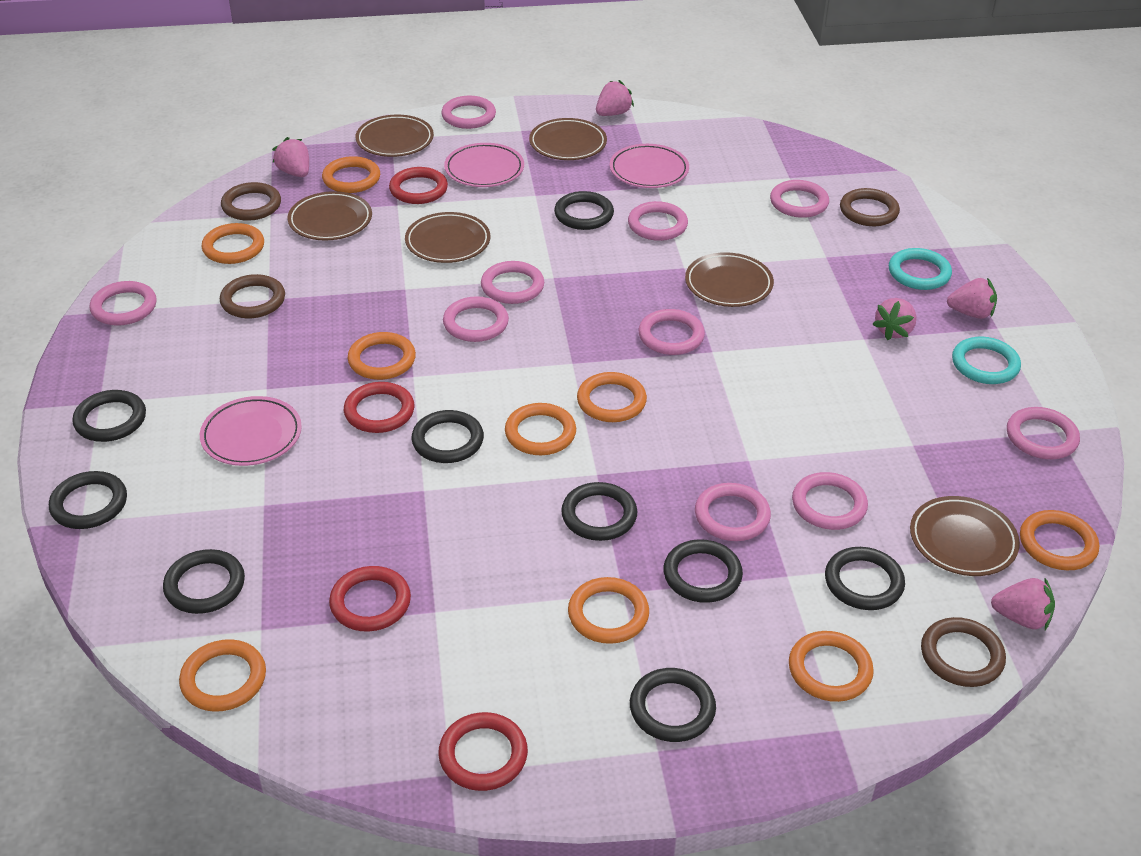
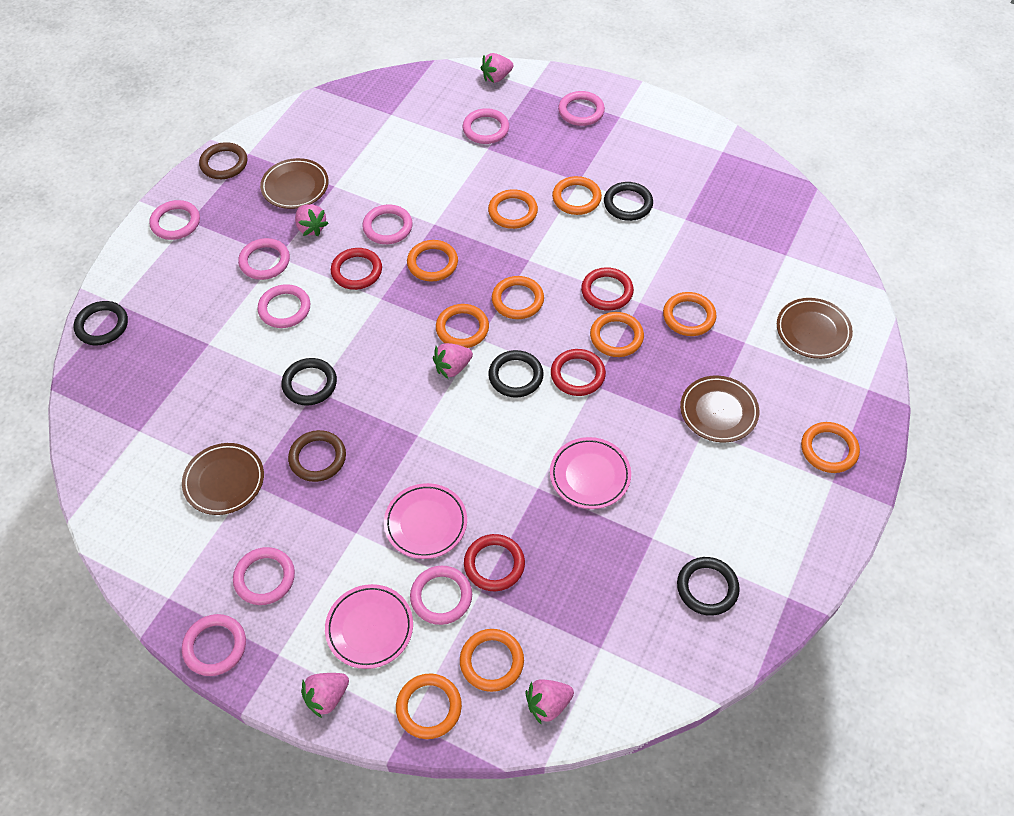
black ring: 9 -> 5
brown plate: 6 -> 4
brown ring: 4 -> 2
orange ring: 9 -> 10
pink ring: 10 -> 9
turquoise ring: 2 -> 0

